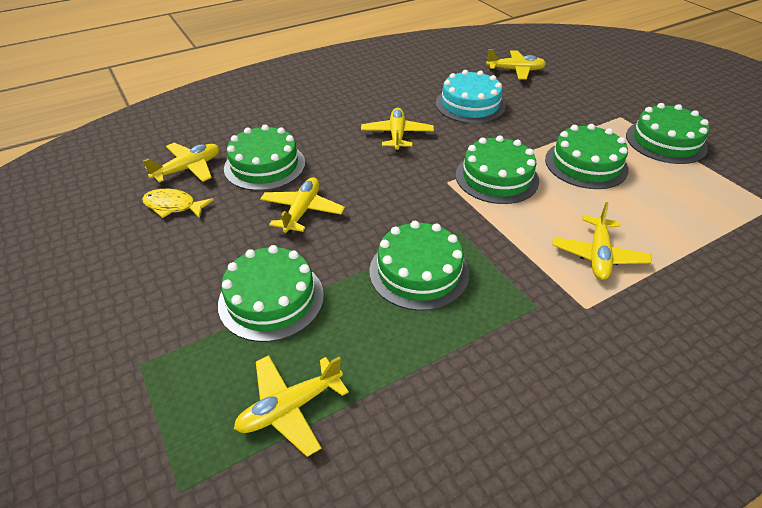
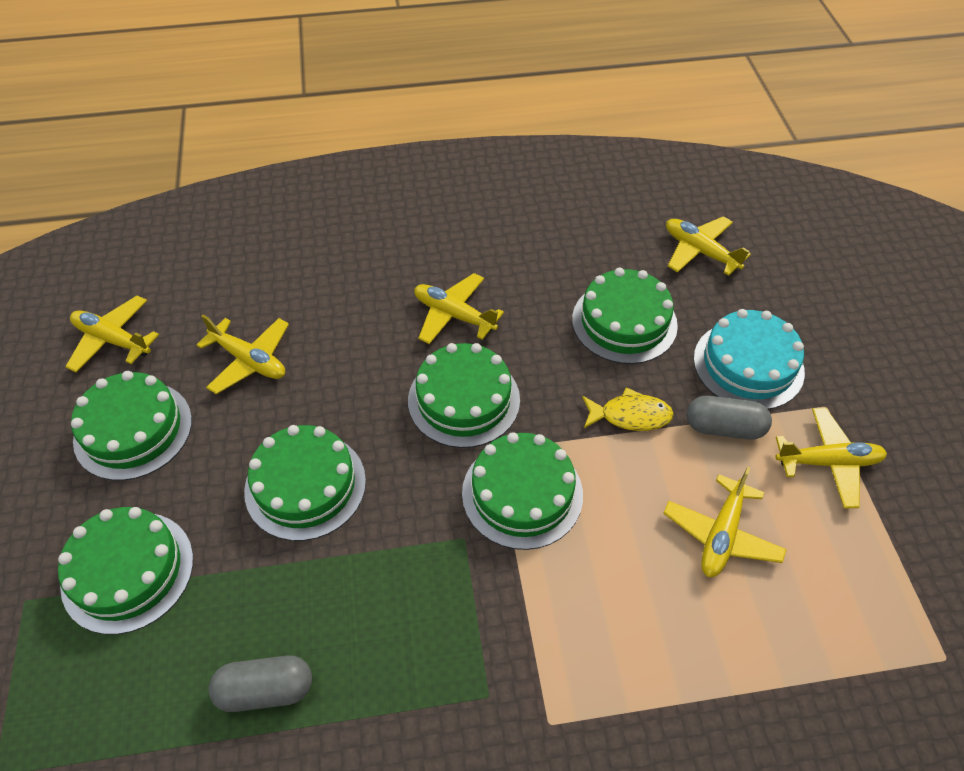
grey capsule: 0 -> 2

